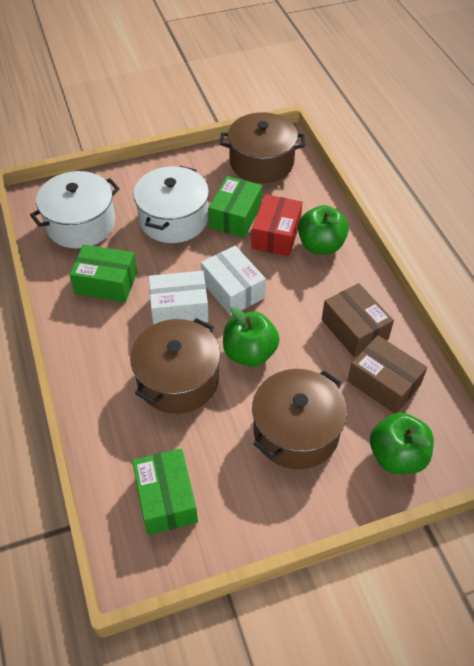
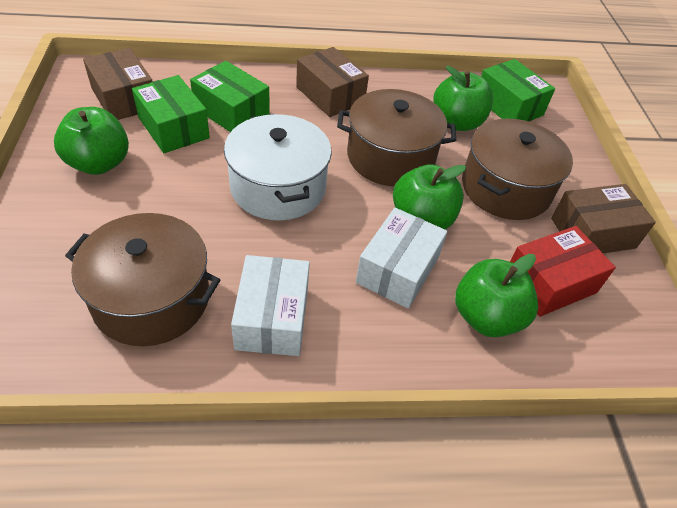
brown box: 2 -> 3
green apple: 3 -> 4
white pot: 2 -> 1

